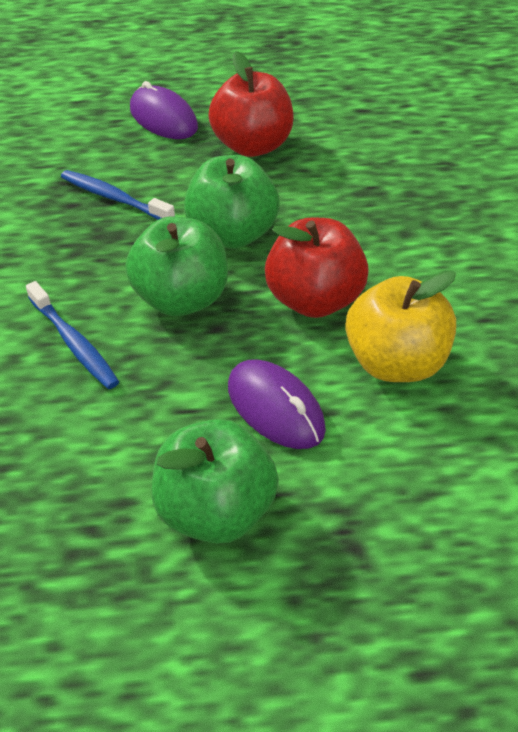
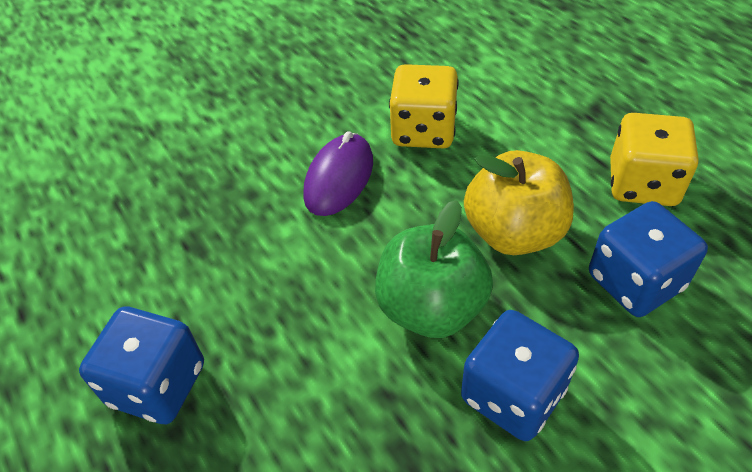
blue dice: 0 -> 3
blue toothbrush: 2 -> 0
green apple: 3 -> 1
purple mouse: 2 -> 1
red apple: 2 -> 0
yellow dice: 0 -> 2

